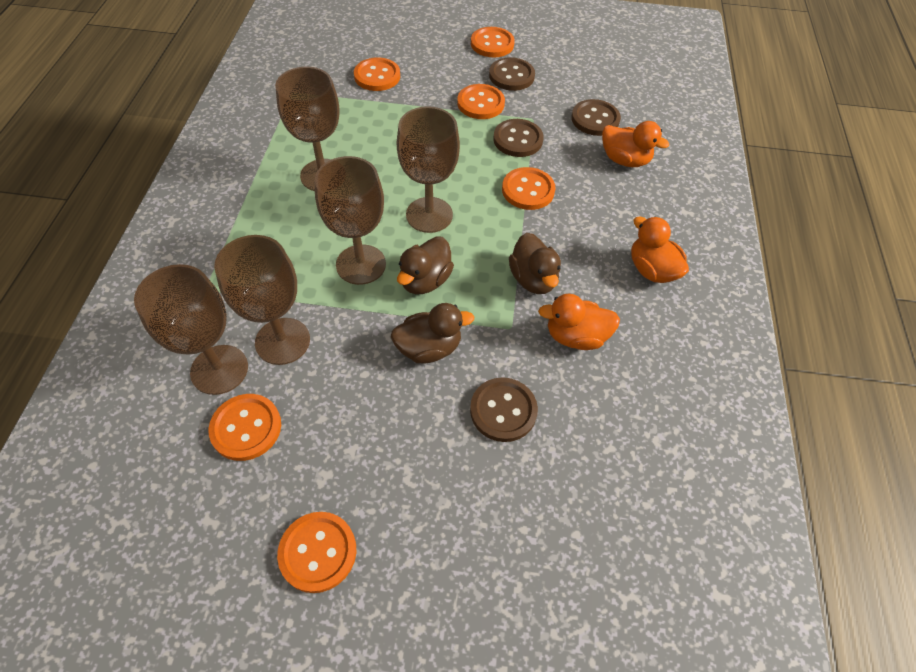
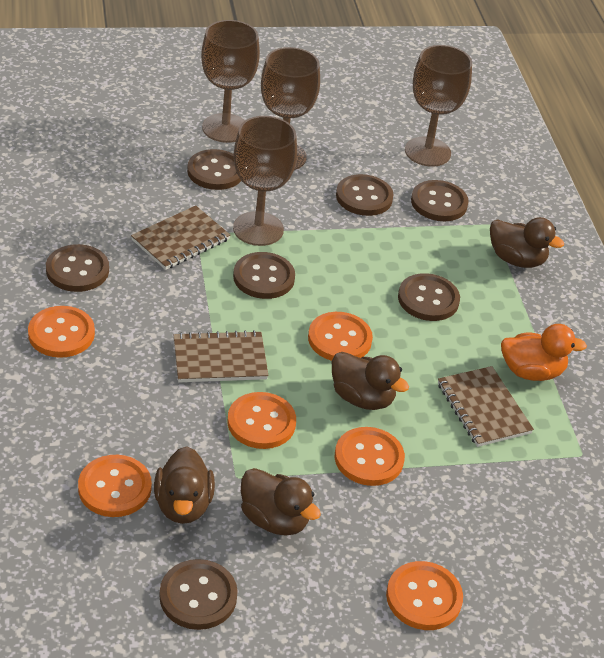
brown button: 4 -> 7
brown duck: 3 -> 4
brown goblet: 5 -> 4
brown notebook: 0 -> 3
orange duck: 3 -> 1

